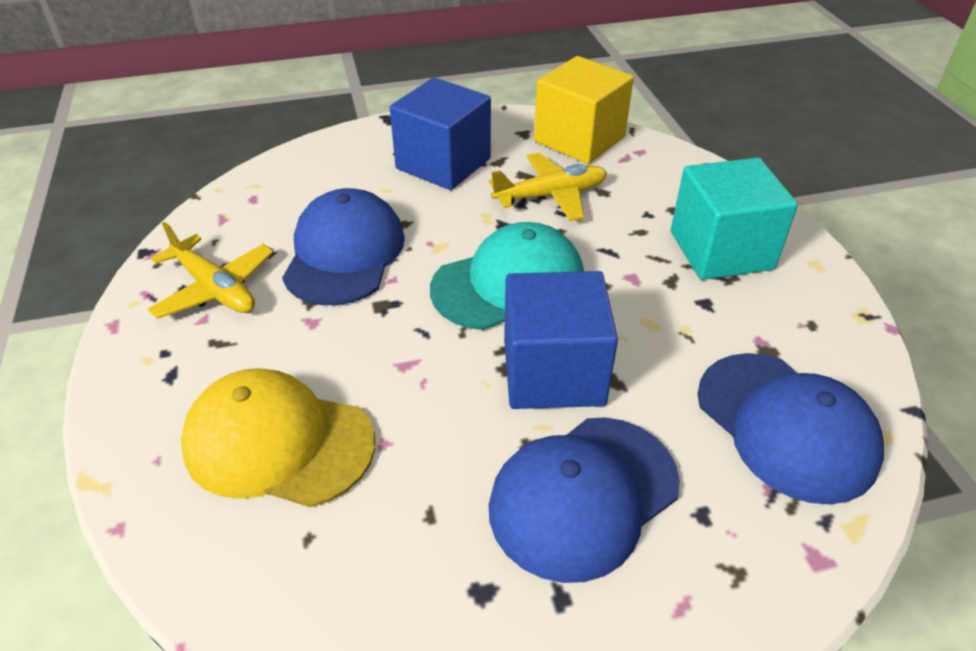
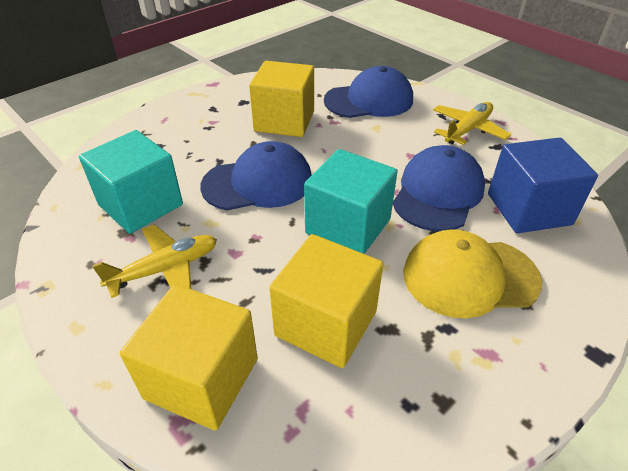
blue cube: 2 -> 1
turquoise cap: 1 -> 0
turquoise cube: 1 -> 2
yellow cube: 1 -> 3

